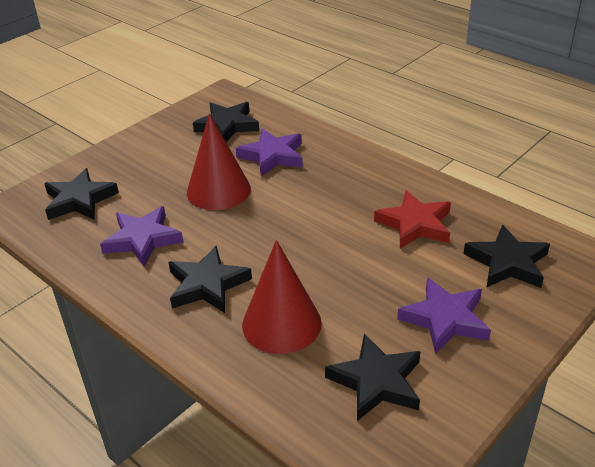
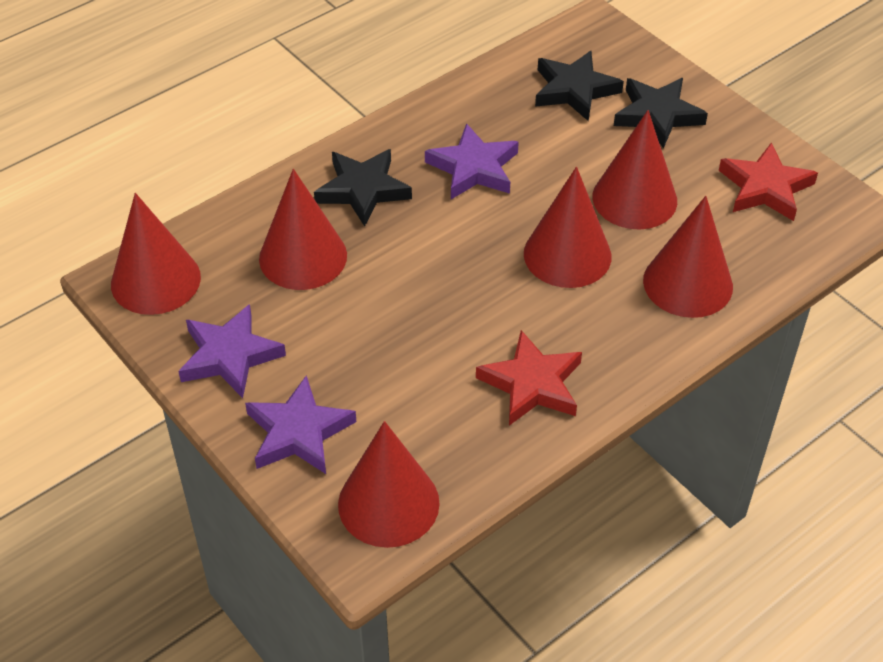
black star: 5 -> 3
red cone: 2 -> 6
red star: 1 -> 2

